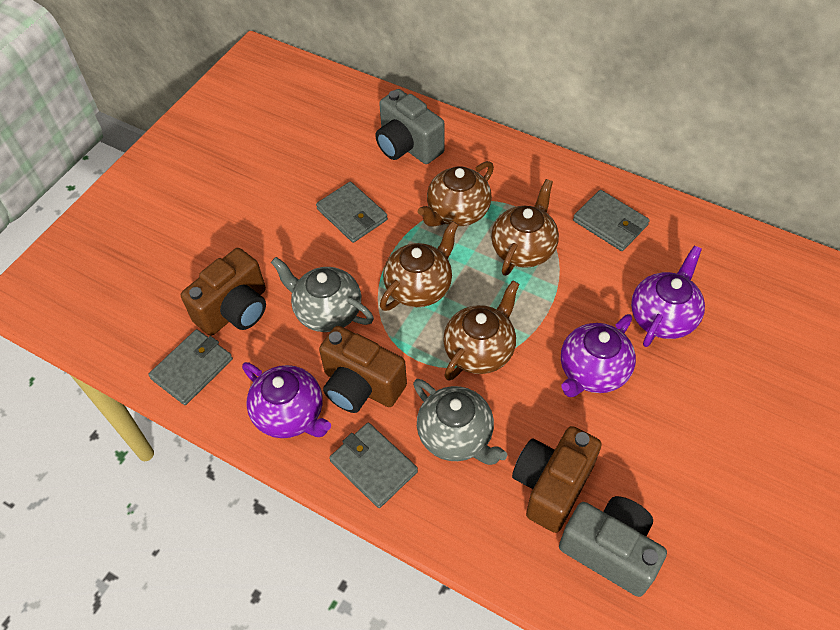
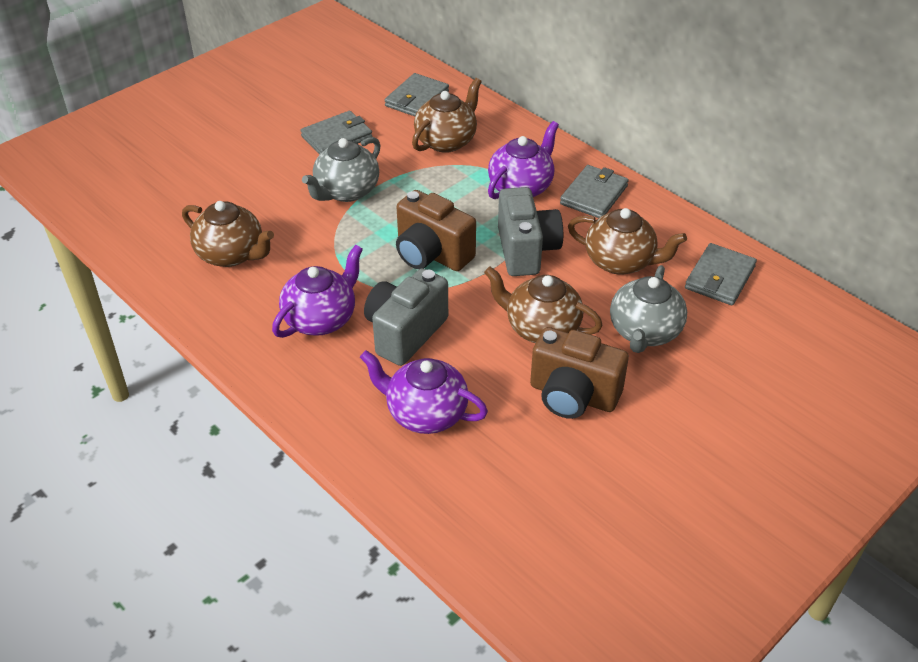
brown camera: 3 -> 2

